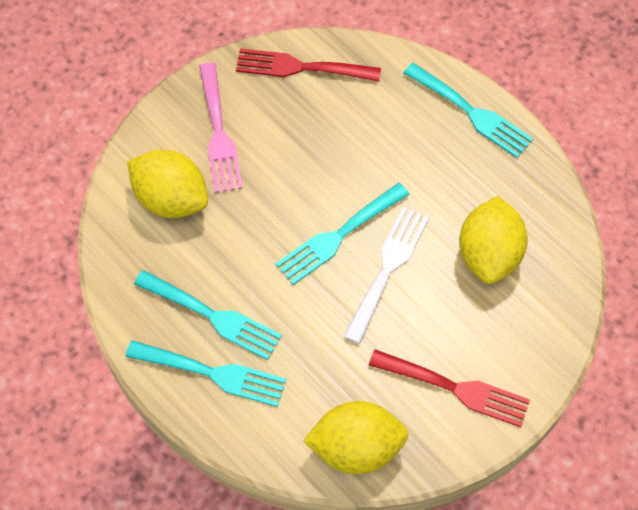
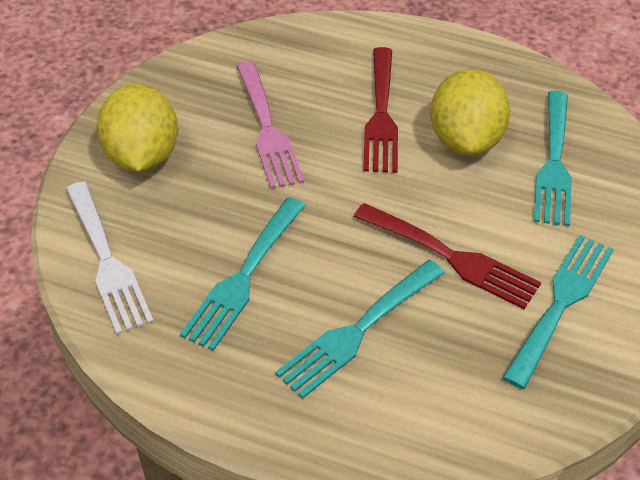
yellow lemon: 3 -> 2

